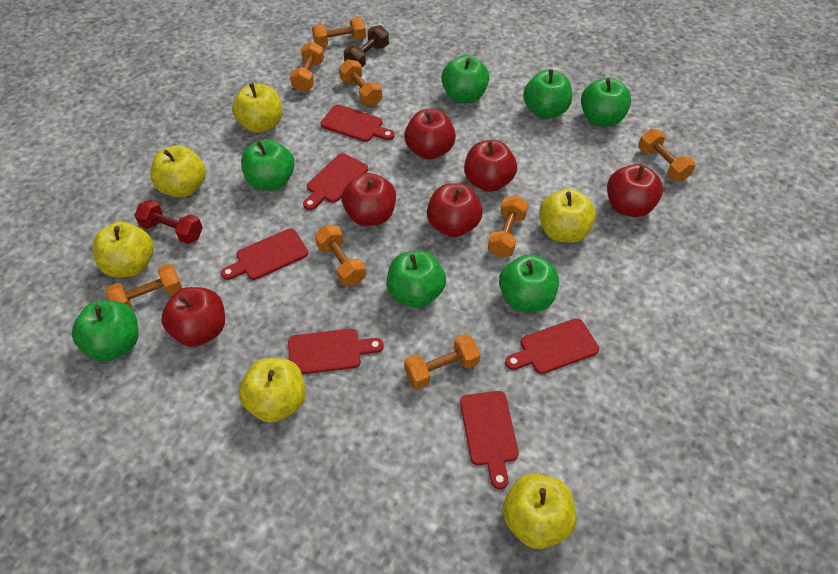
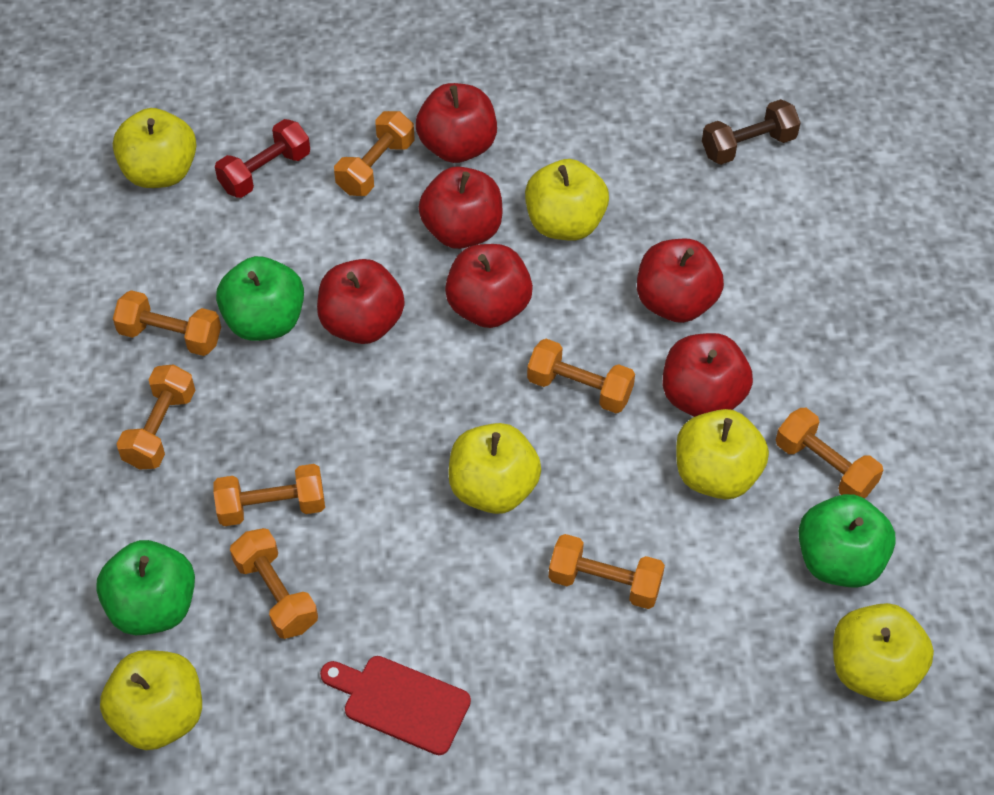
green apple: 7 -> 3
red cutting board: 6 -> 1

